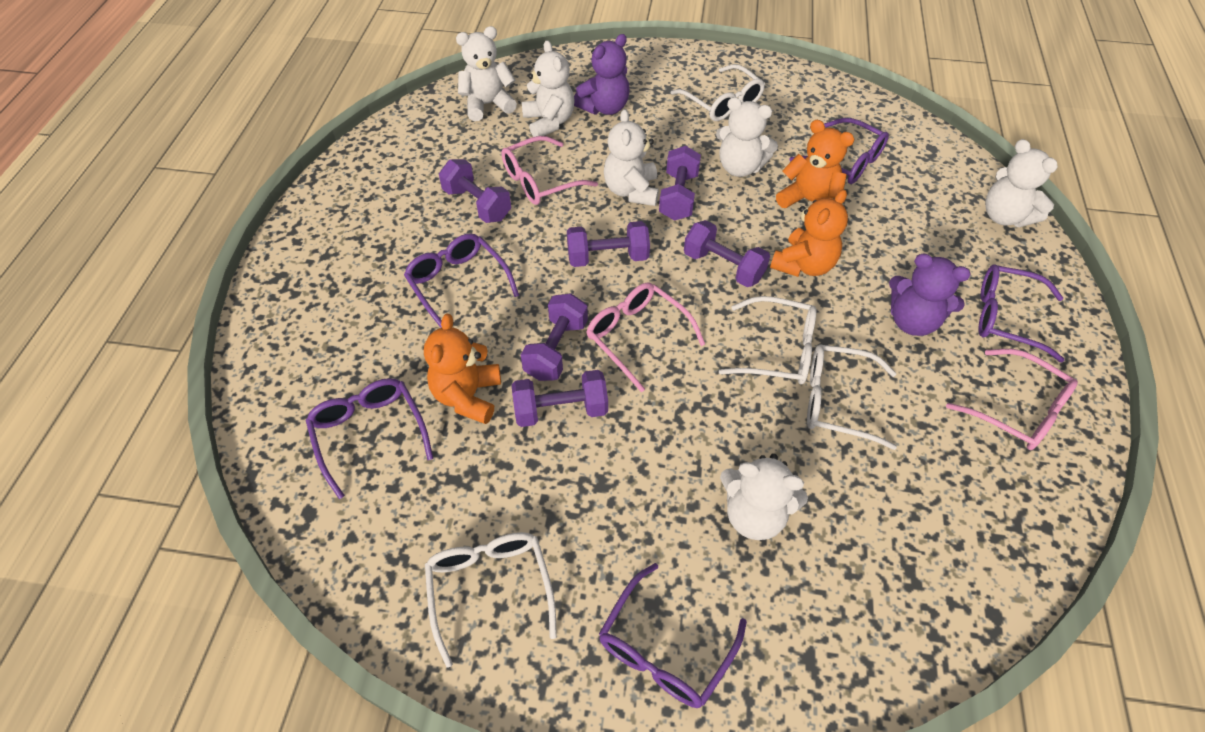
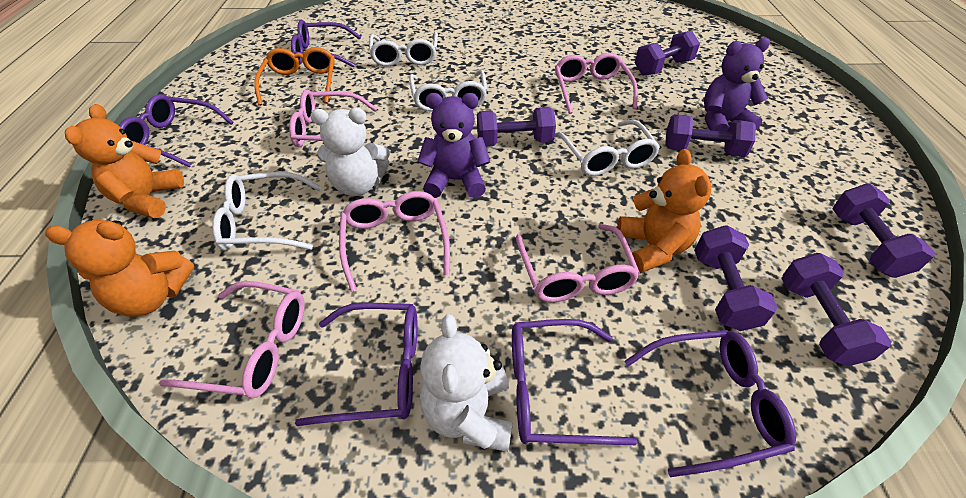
orange glasses: 0 -> 1
pink glasses: 3 -> 5
white teddy bear: 6 -> 2

